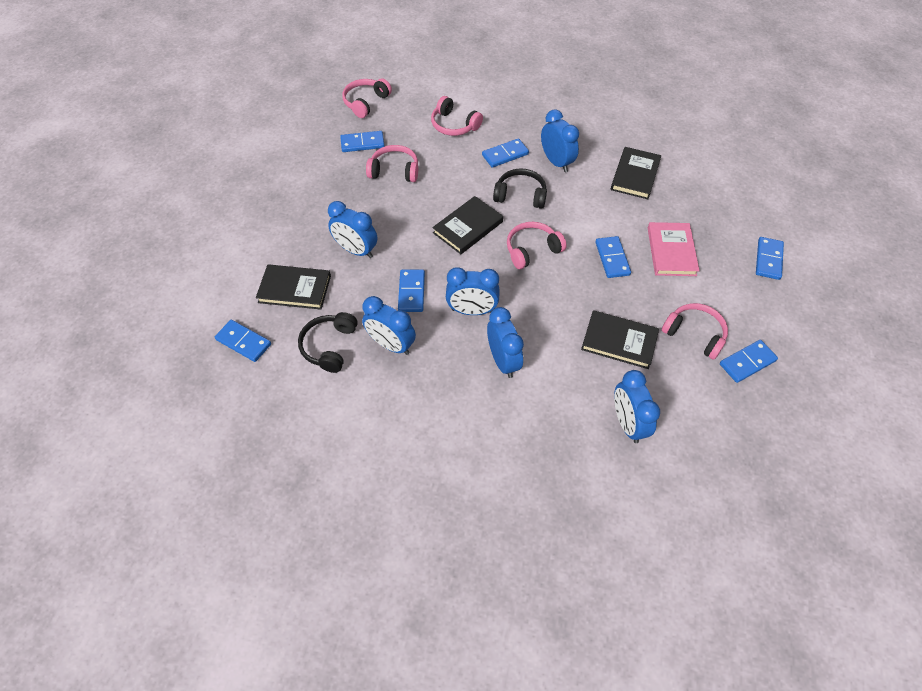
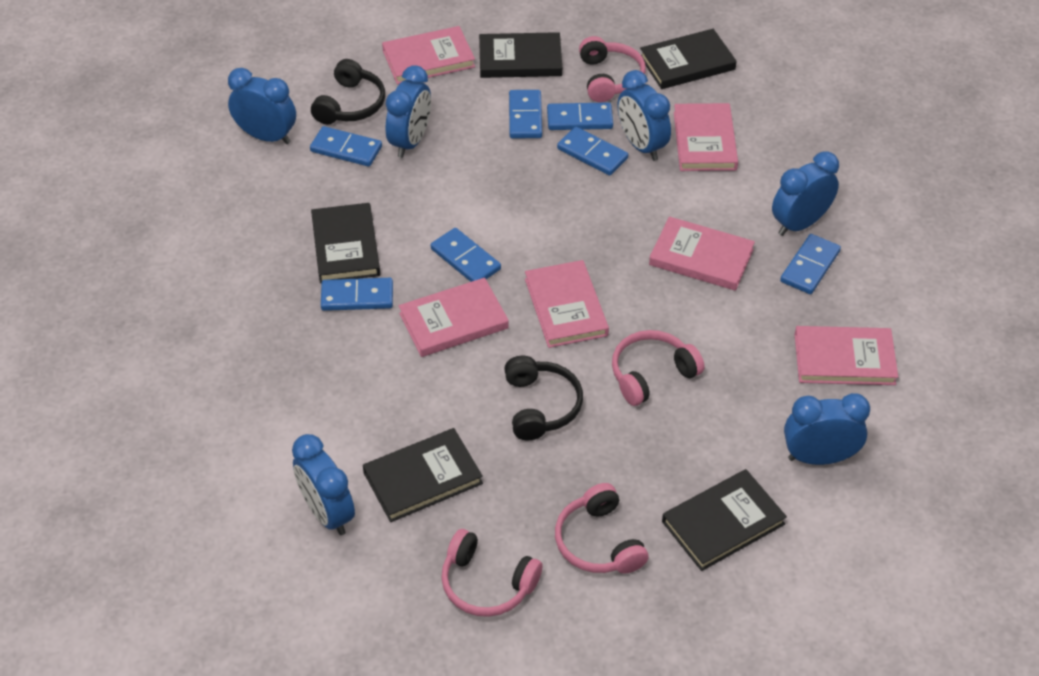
black book: 4 -> 5
pink book: 1 -> 6
pink headphones: 5 -> 4

